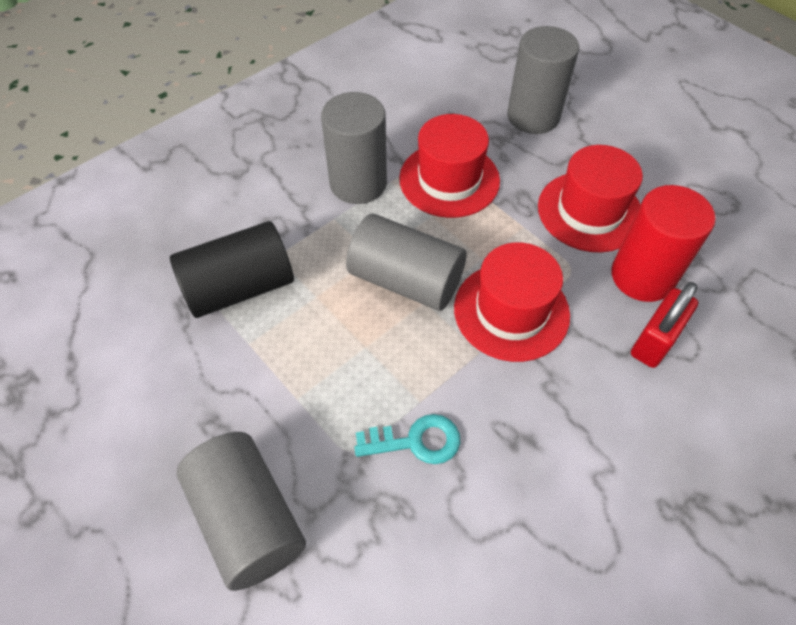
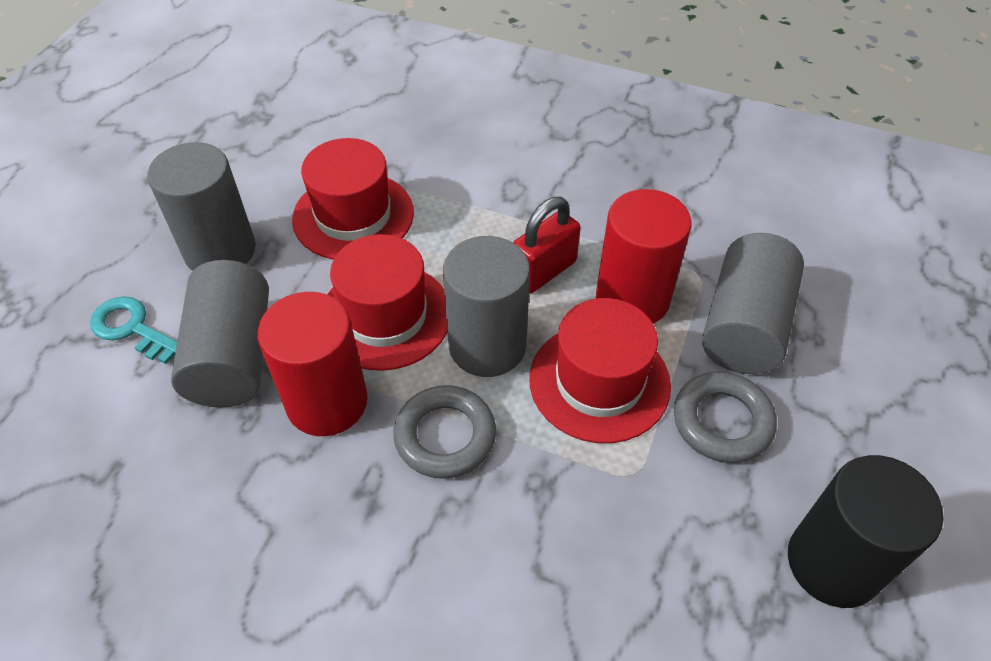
grey ring: 0 -> 2
red cylinder: 1 -> 2

